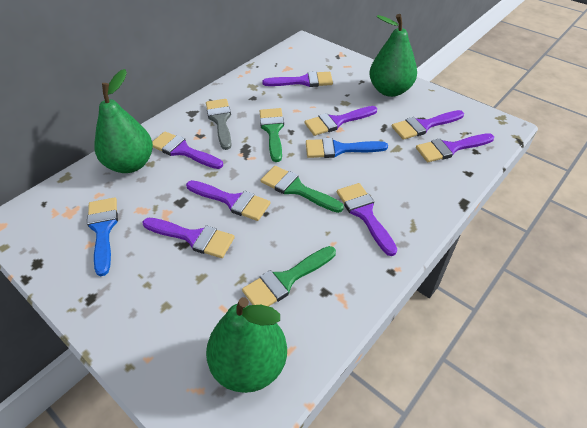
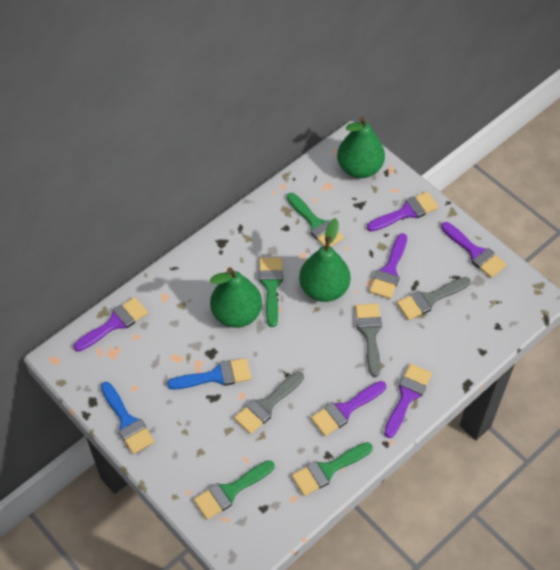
green brush: 3 -> 4
grey brush: 1 -> 3
purple brush: 8 -> 6

